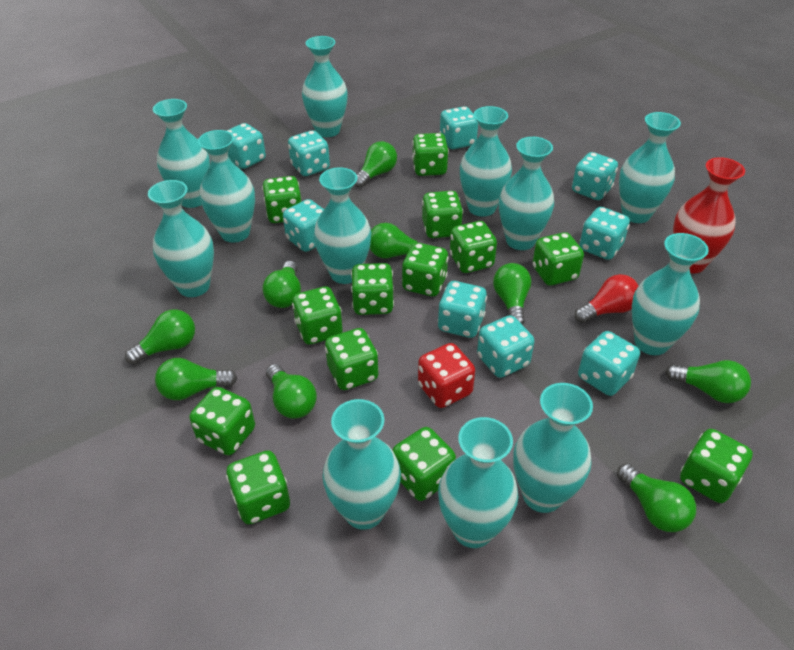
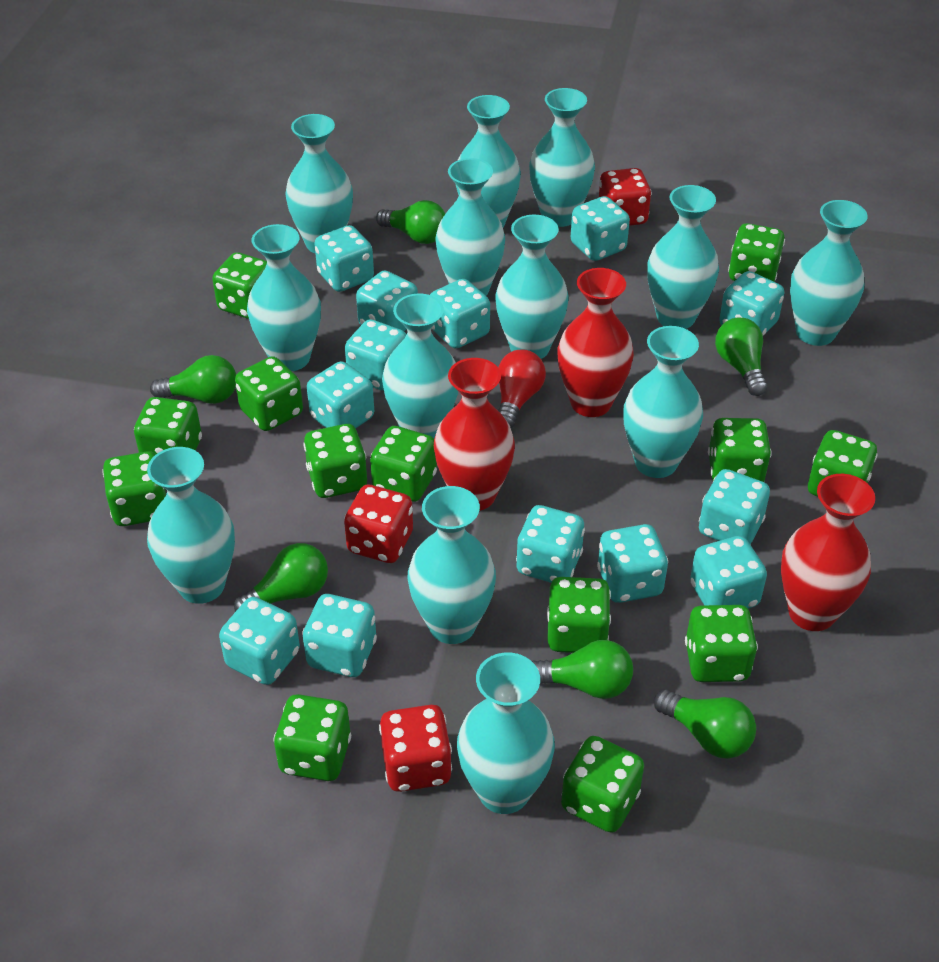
green light bulb: 9 -> 6
red dice: 1 -> 3
red vase: 1 -> 3
turquoise dice: 9 -> 13
turquoise vase: 12 -> 13

